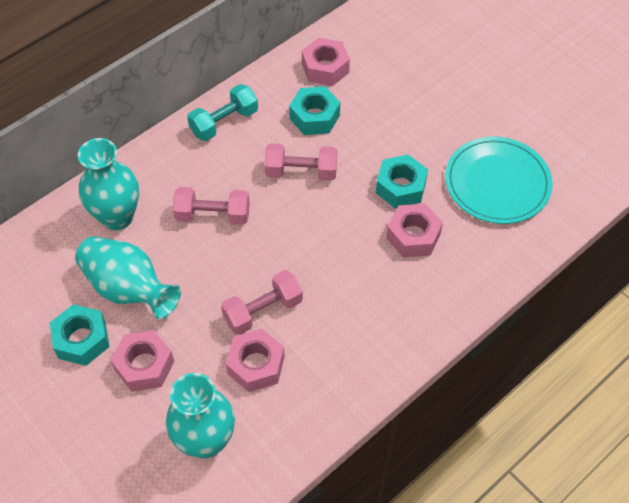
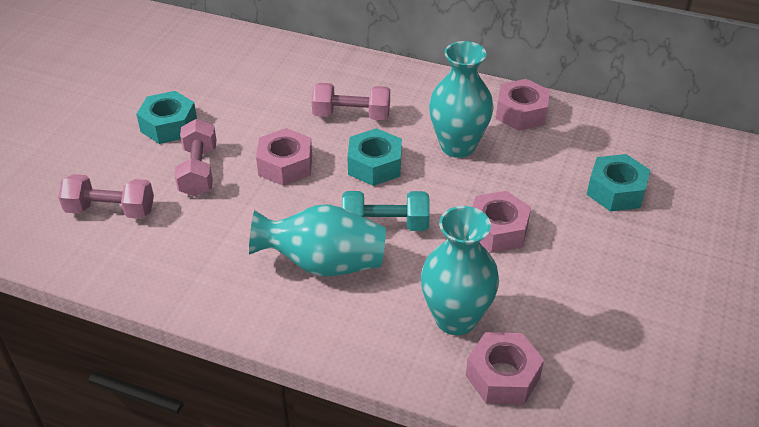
turquoise plate: 1 -> 0

